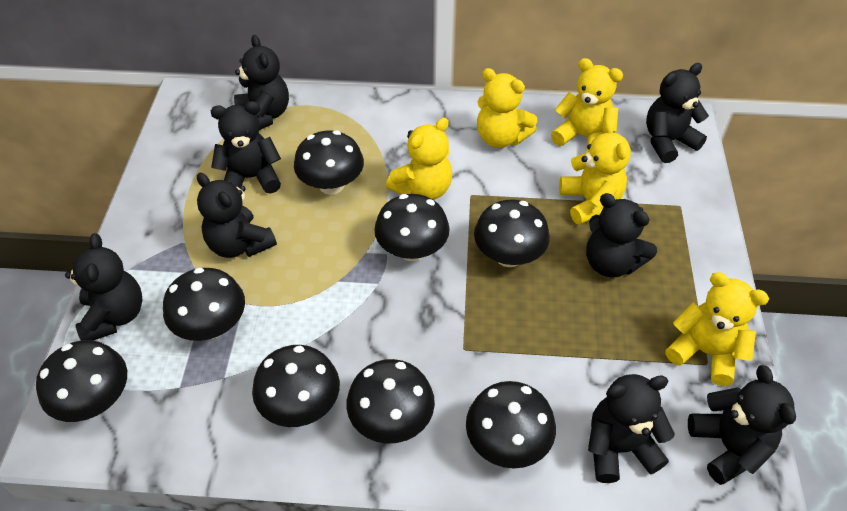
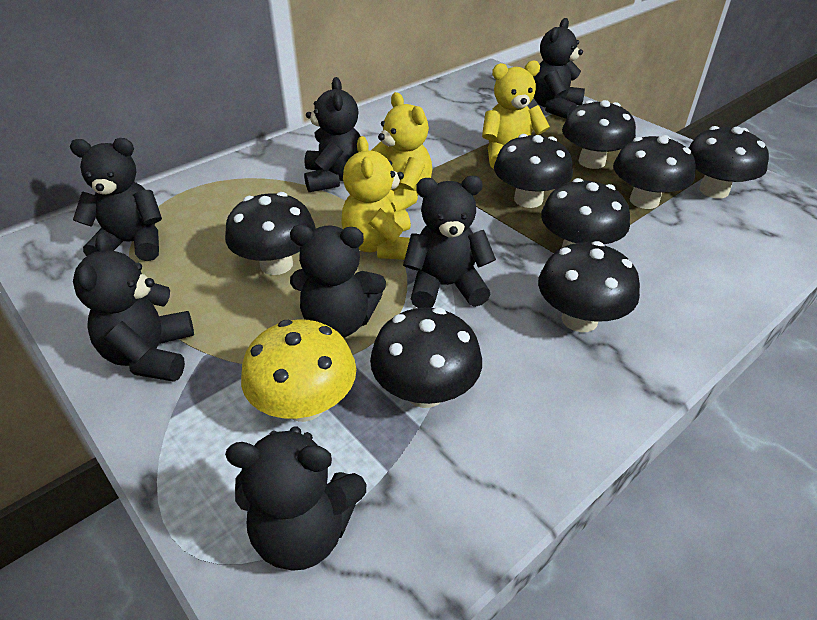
black teddy bear: 8 -> 7
yellow mushroom: 0 -> 1
yellow teddy bear: 5 -> 3

